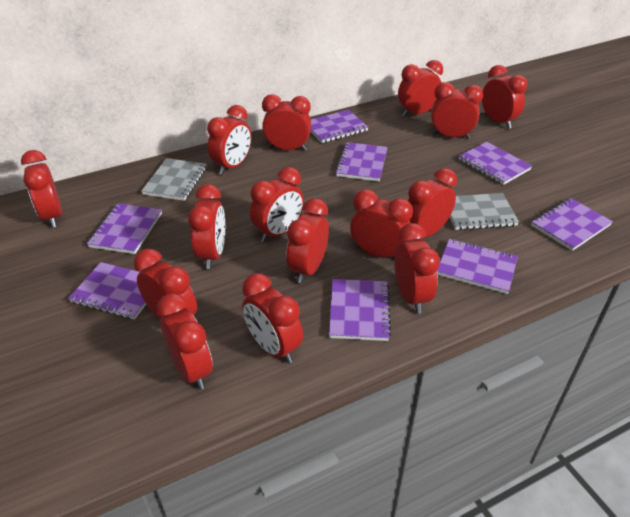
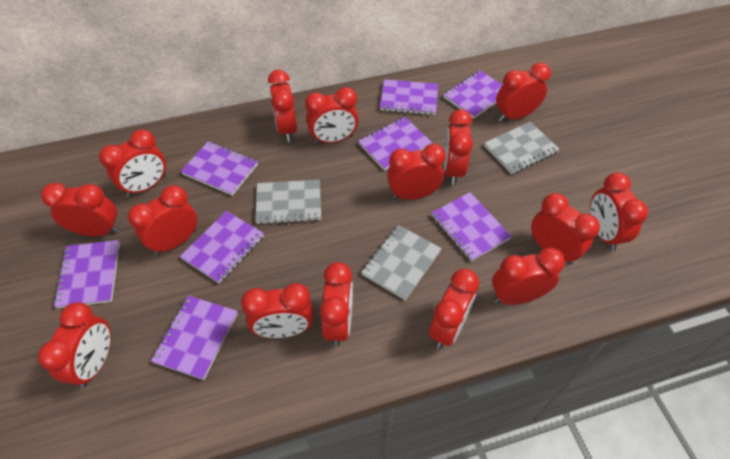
grey notebook: 2 -> 3

